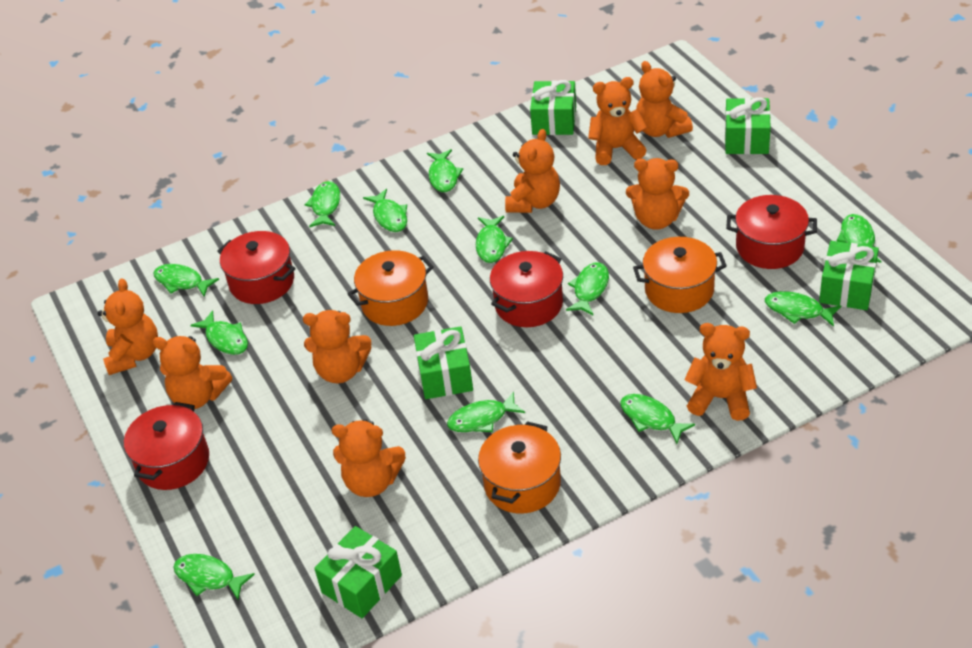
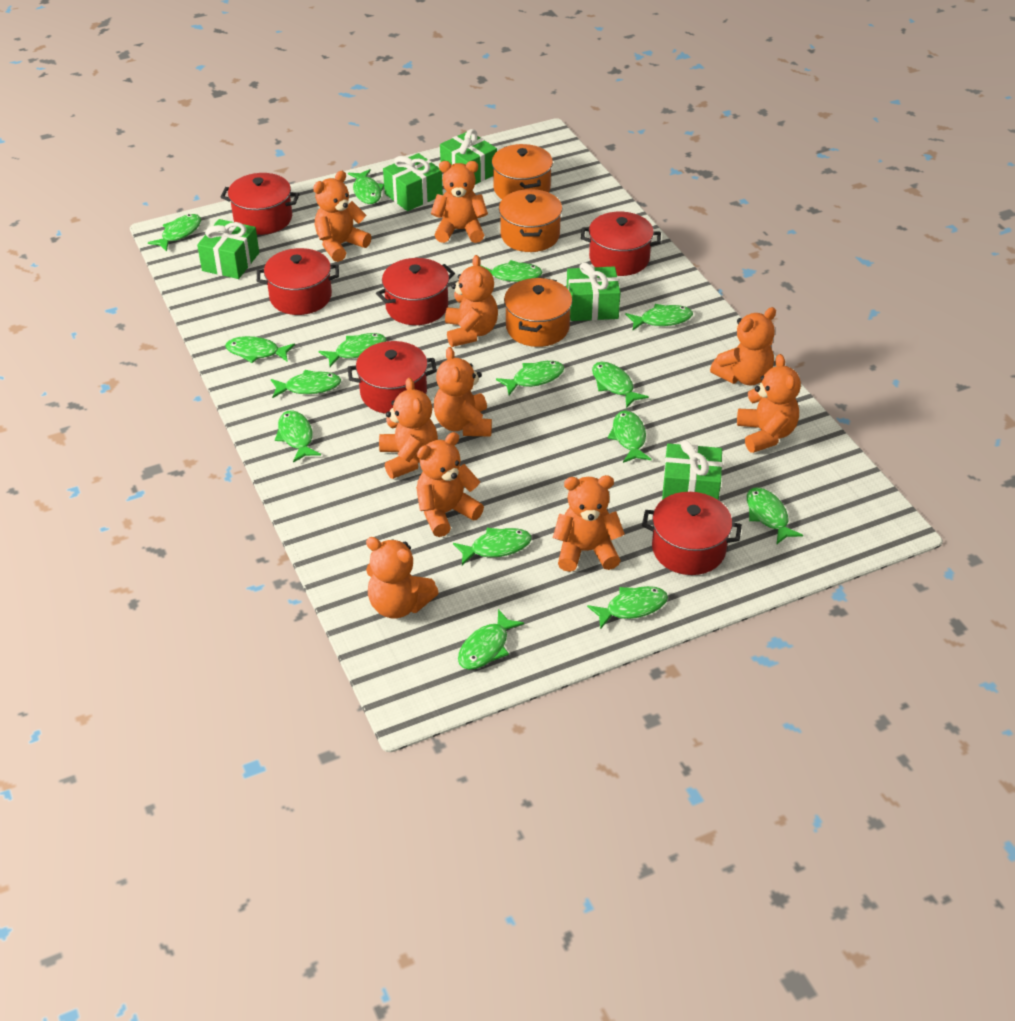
green fish: 12 -> 15
orange teddy bear: 9 -> 10
red pot: 4 -> 6

